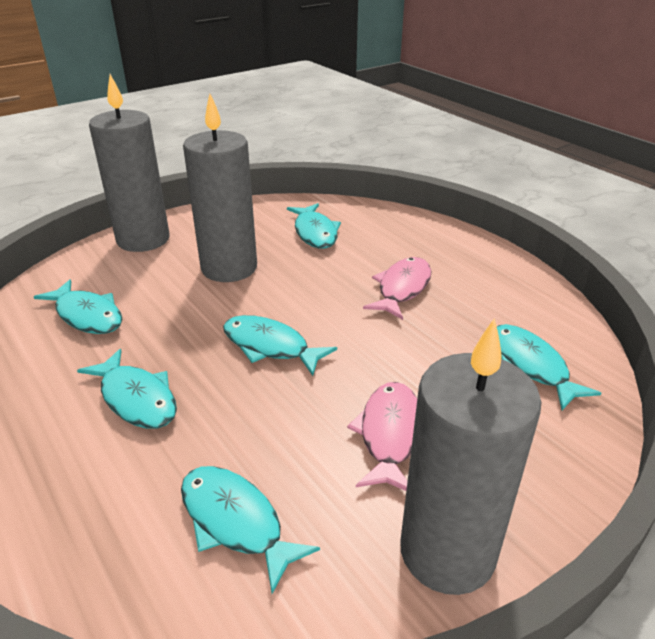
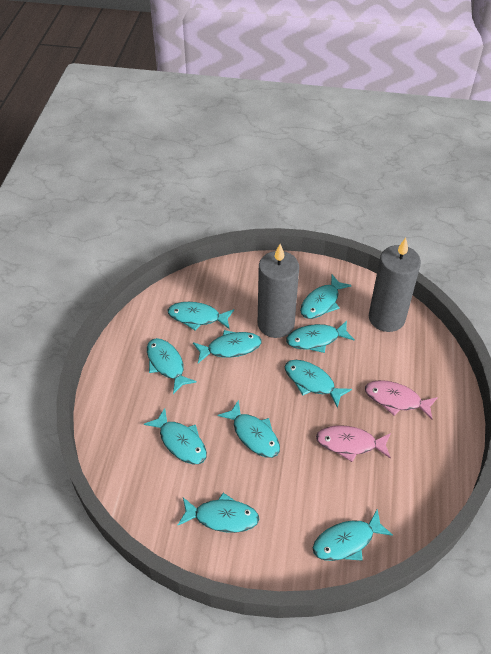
grey candle: 3 -> 2
turquoise fish: 6 -> 10

